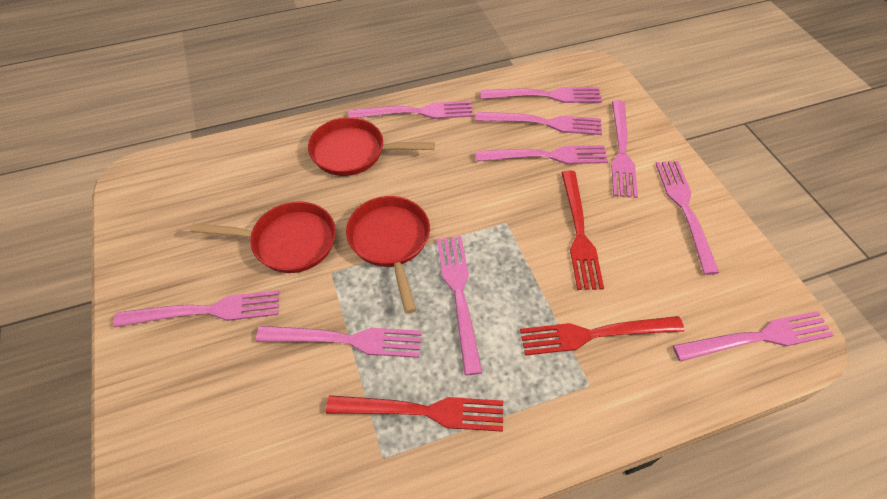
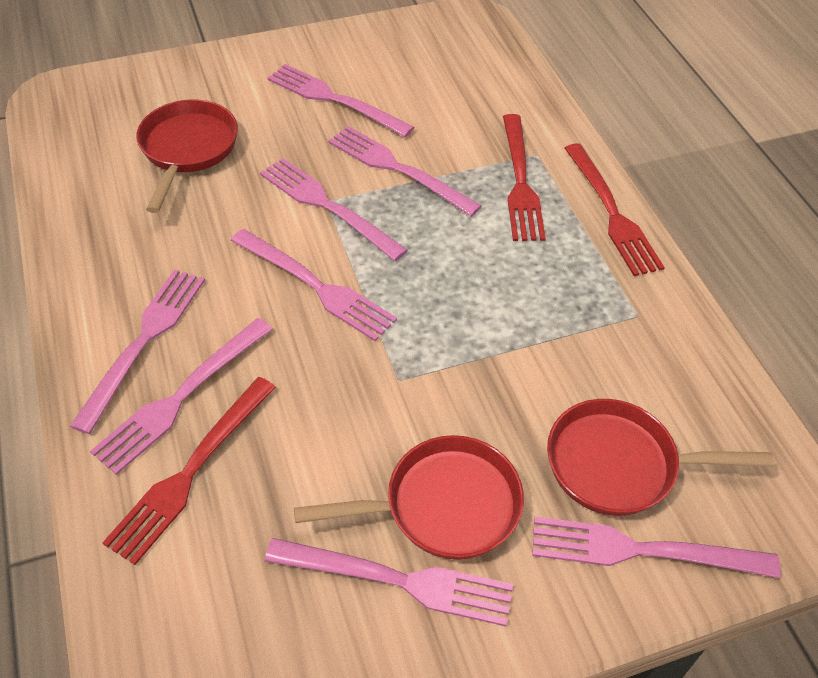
pink fork: 10 -> 8

